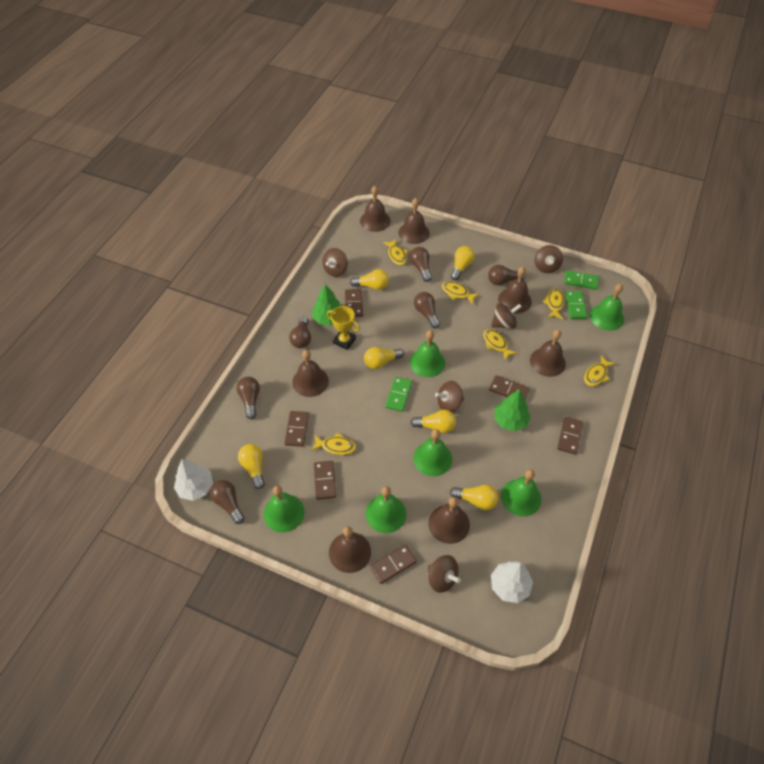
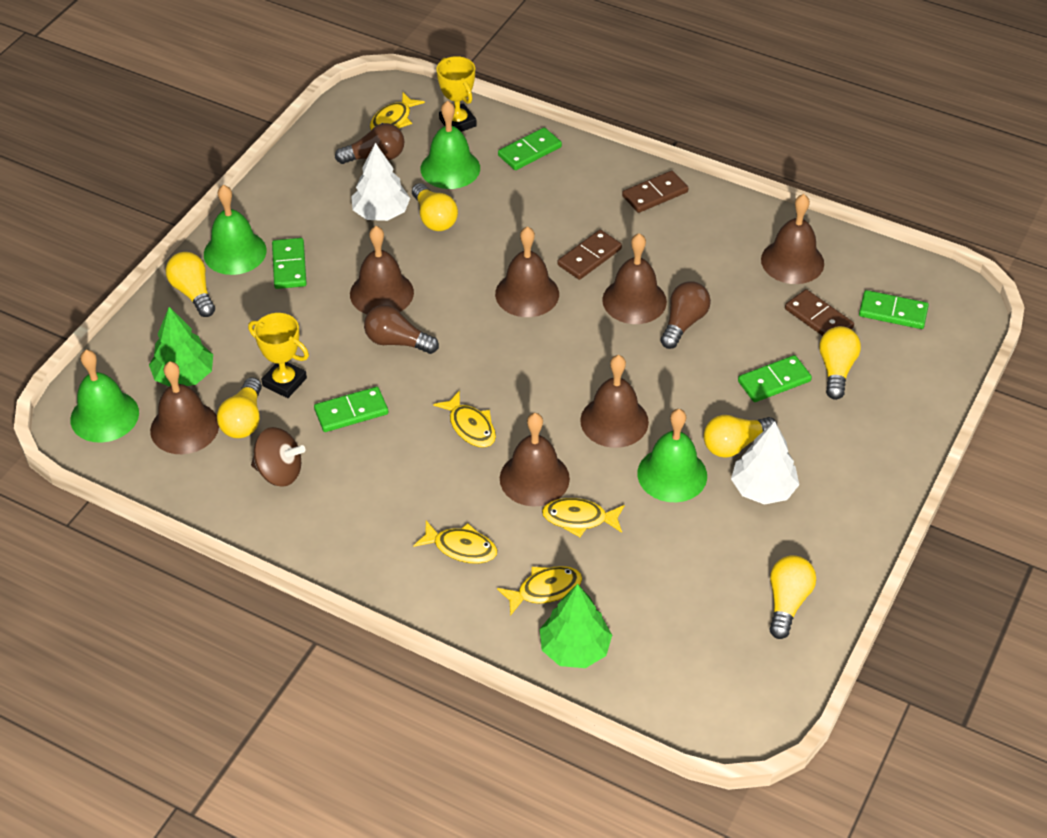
brown domino: 6 -> 3
brown light bulb: 6 -> 3
brown spinning top: 5 -> 1
green bell: 6 -> 4
green domino: 3 -> 5
yellow fish: 6 -> 5
yellow trophy: 1 -> 2

